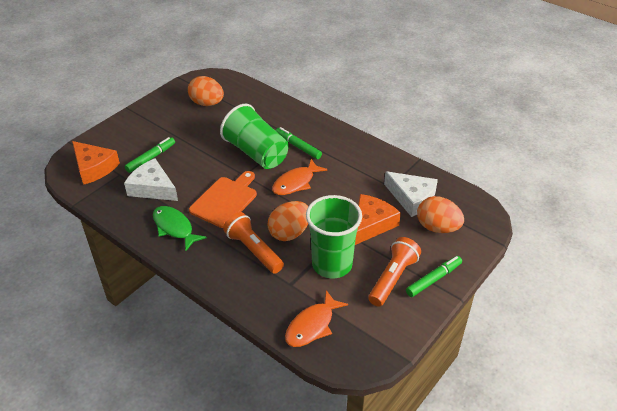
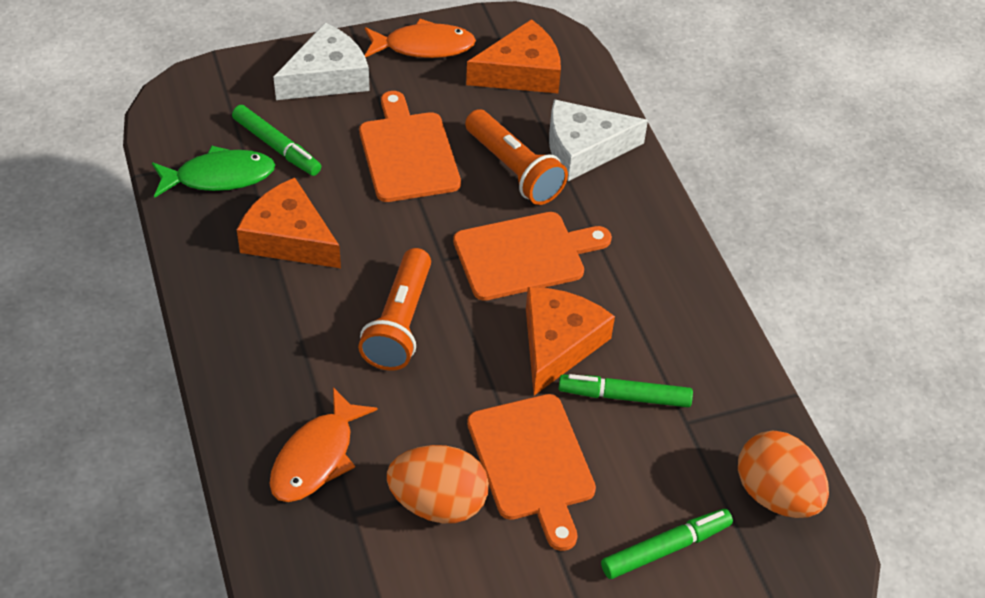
green cup: 2 -> 0
orange cheese: 2 -> 3
orange cutting board: 1 -> 3
orange egg: 3 -> 2

